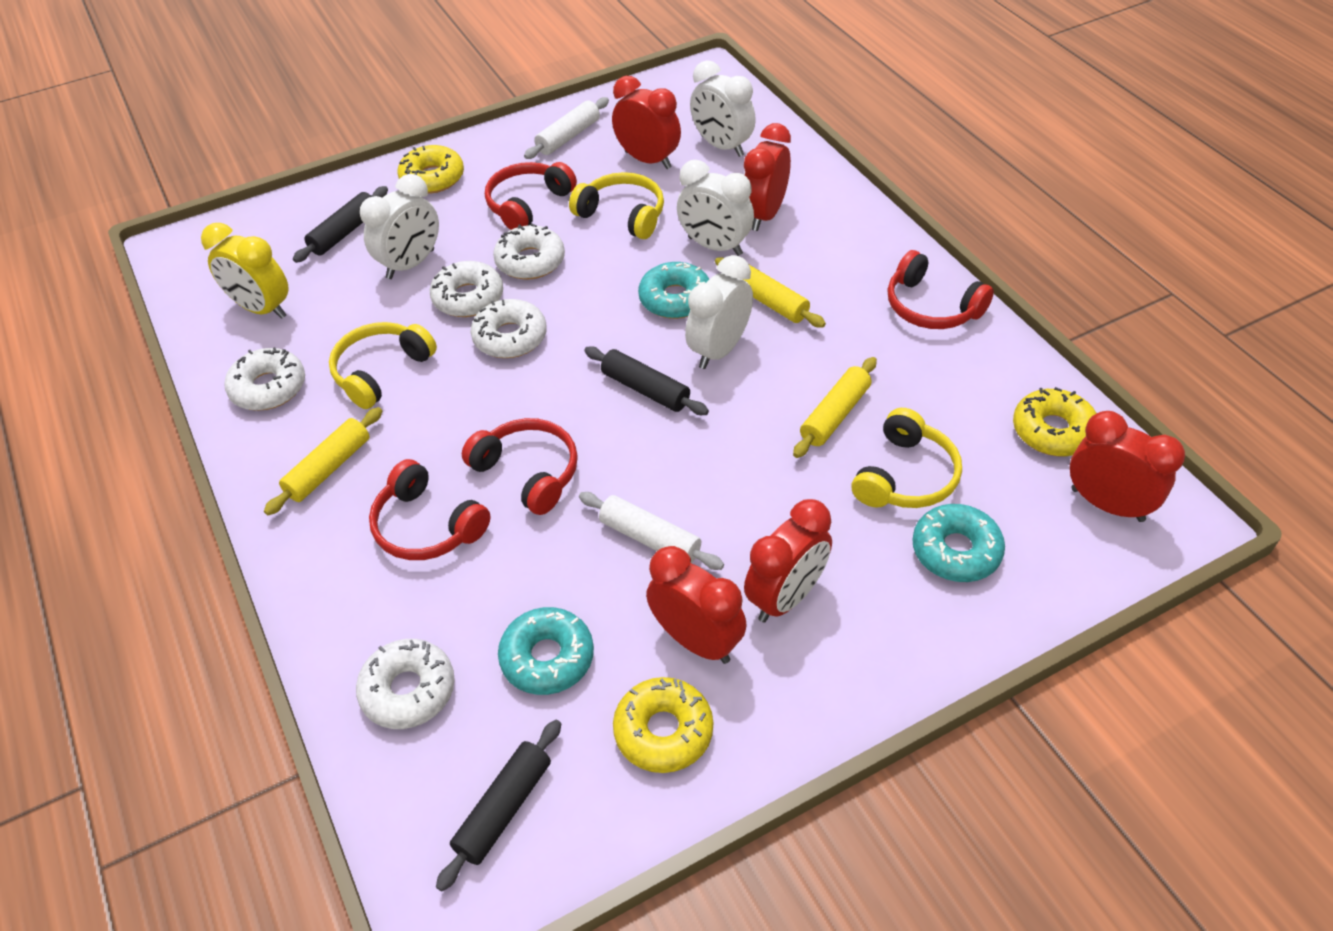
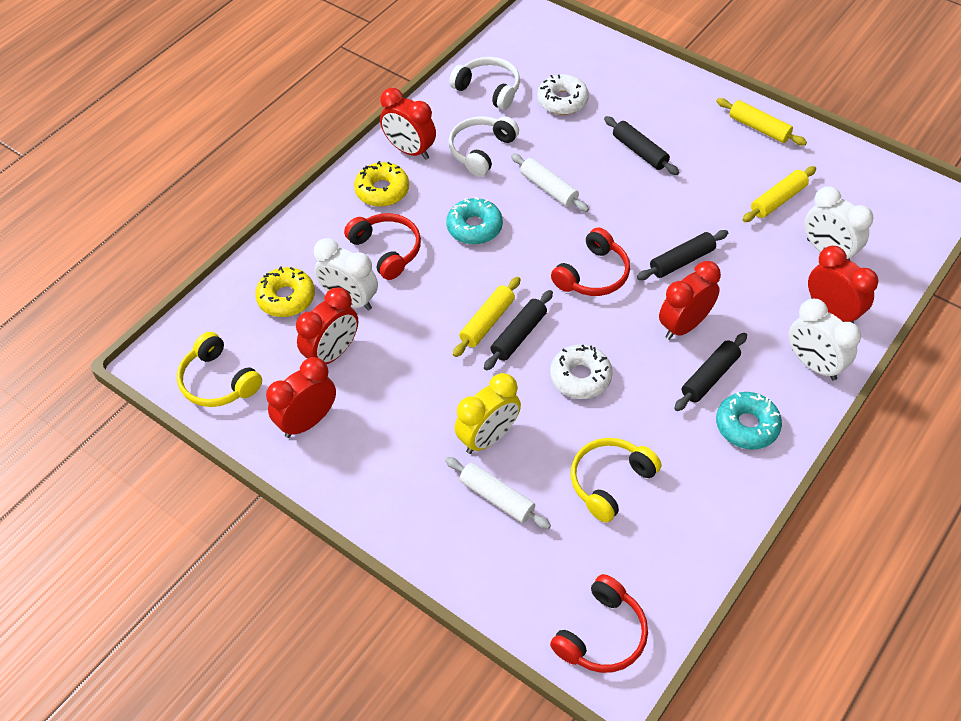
black rolling pin: 3 -> 4
red headphones: 4 -> 3
turquoise donut: 3 -> 2
white clock: 4 -> 3
white donut: 5 -> 2
white headphones: 0 -> 2
yellow donut: 3 -> 2
yellow headphones: 3 -> 2

